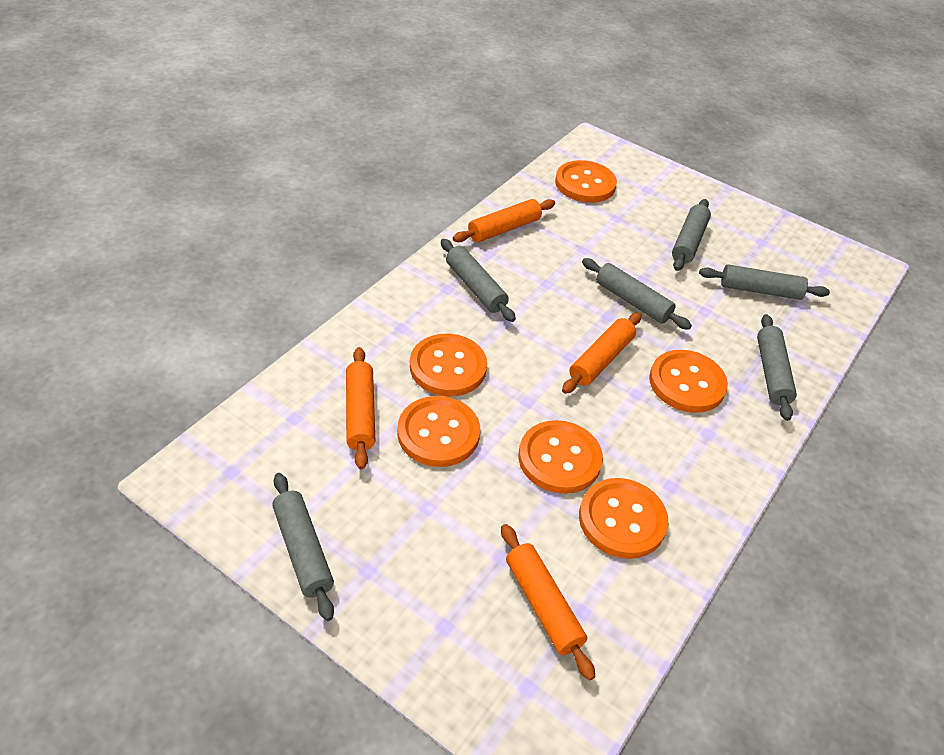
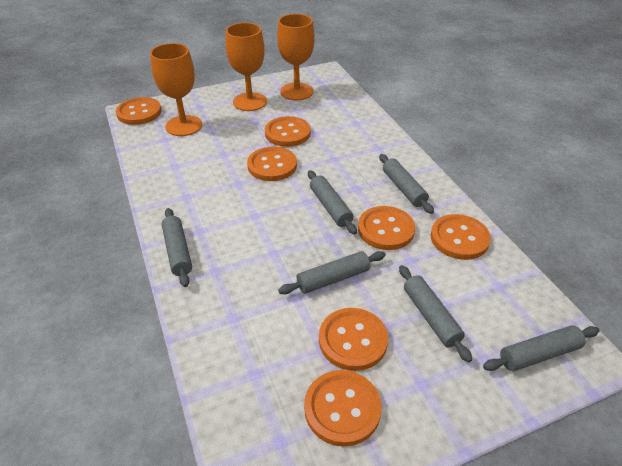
orange button: 6 -> 7
orange goblet: 0 -> 3
orange rolling pin: 4 -> 0

